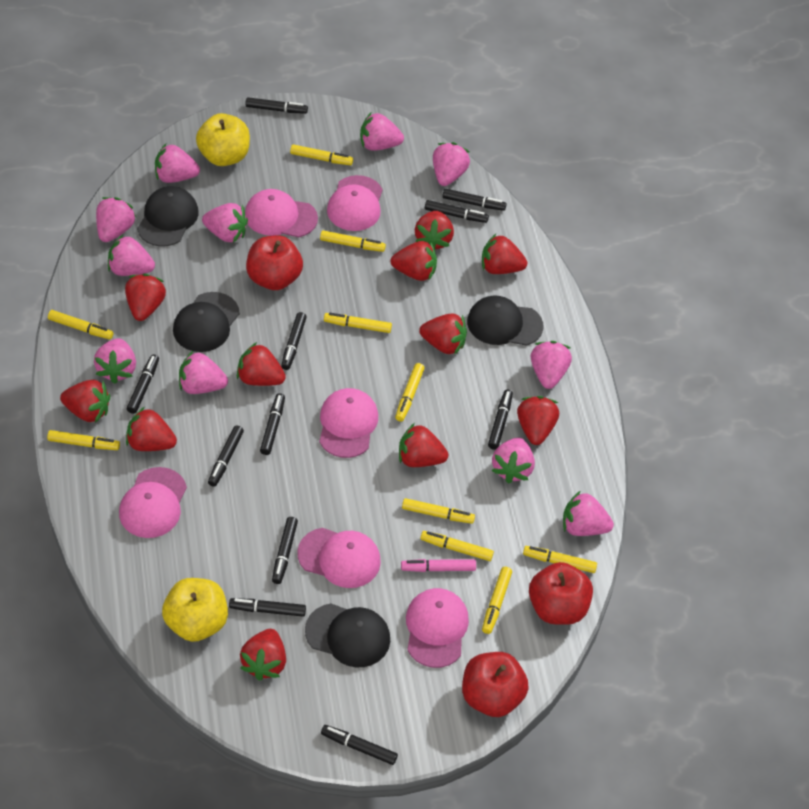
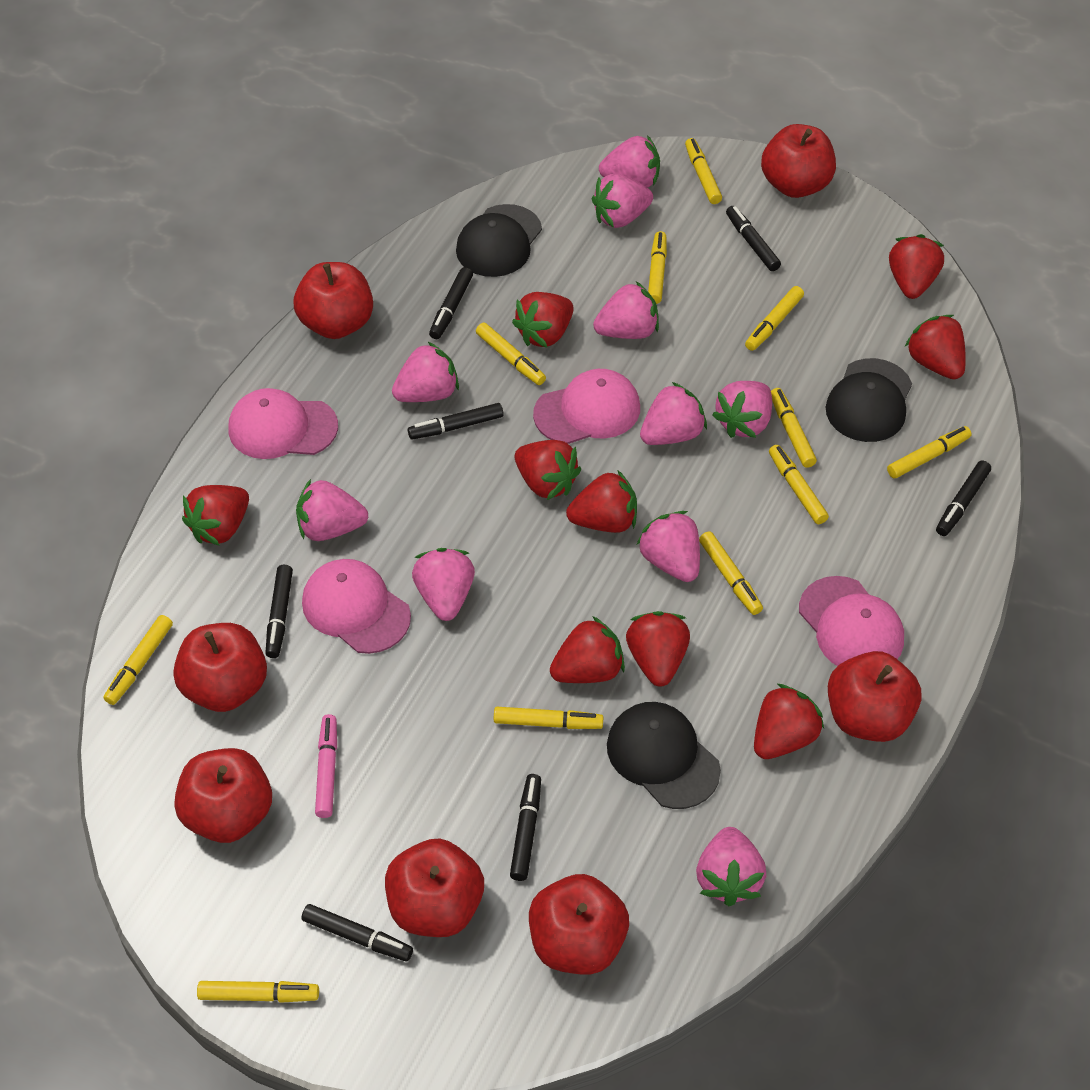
black cap: 4 -> 3
black marker: 11 -> 7
pink cap: 6 -> 4
pink strawberry: 11 -> 10
red apple: 3 -> 7
red strawberry: 11 -> 9
yellow apple: 2 -> 0
yellow marker: 10 -> 11

